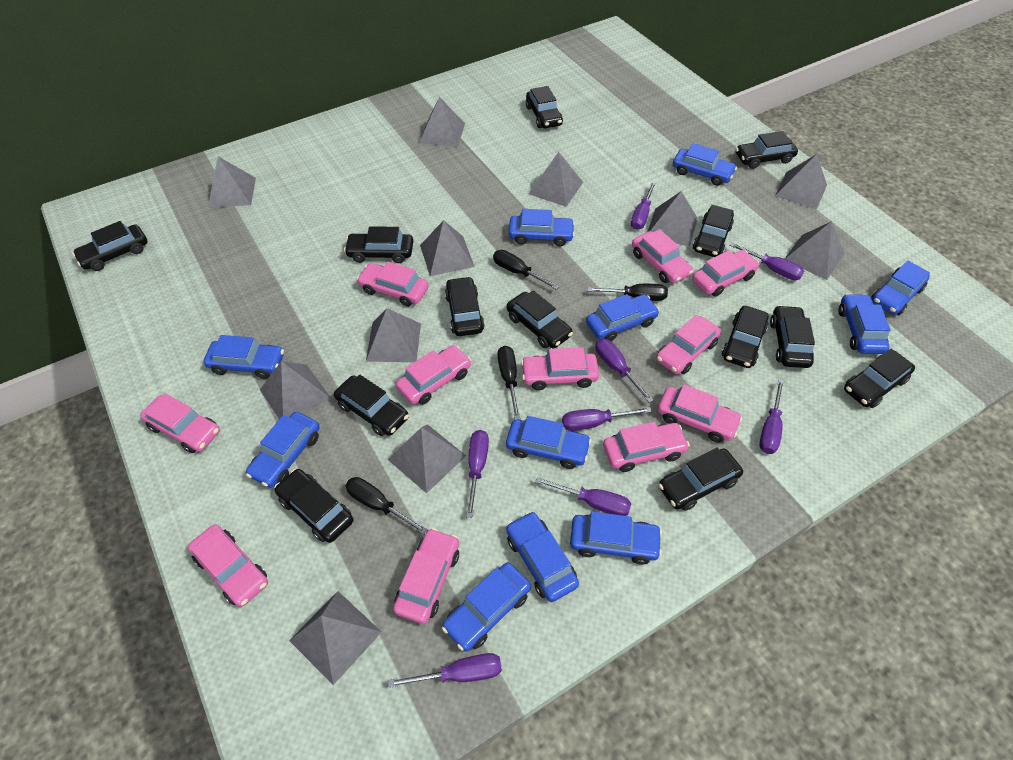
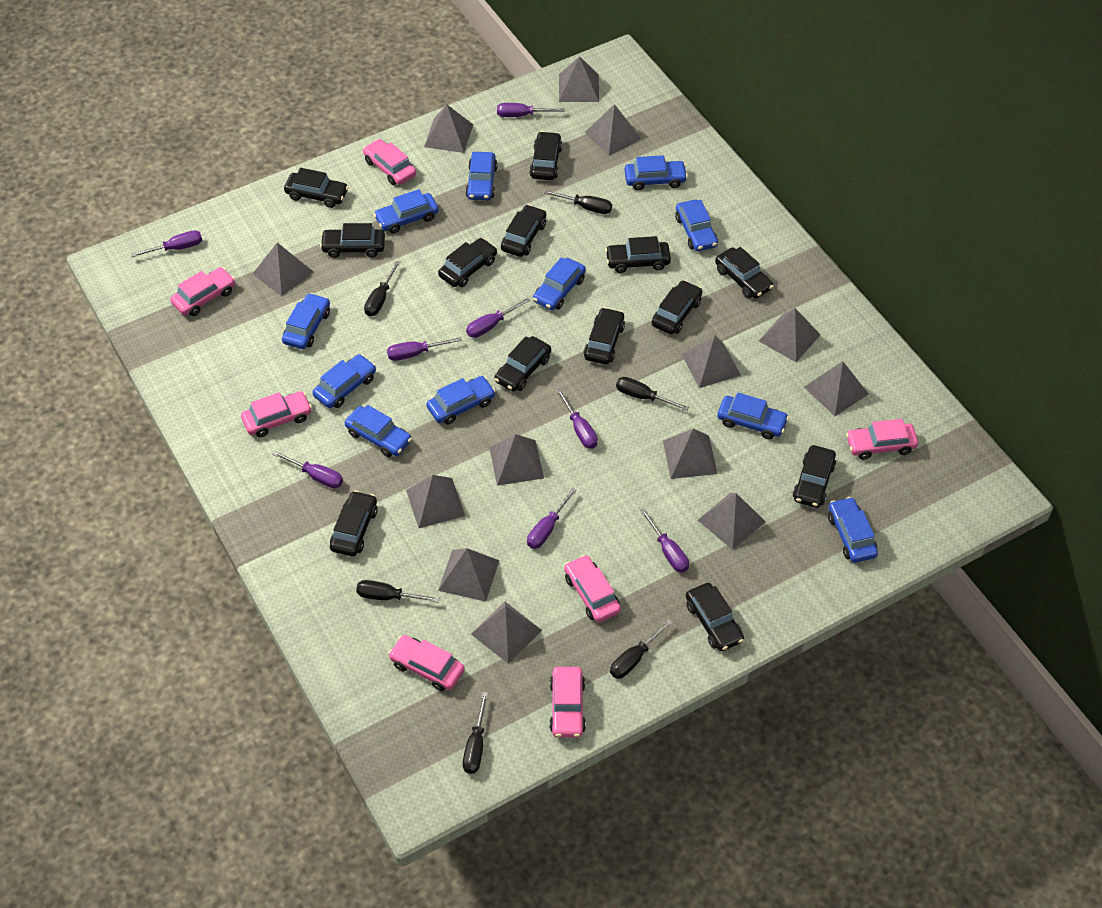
black screwdriver: 4 -> 6
grey pyramid: 11 -> 13
pink car: 11 -> 7

